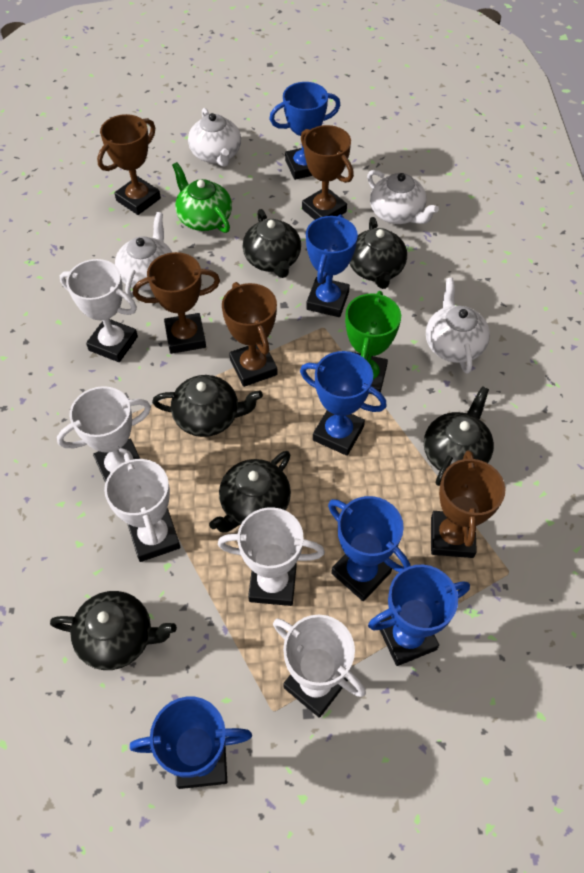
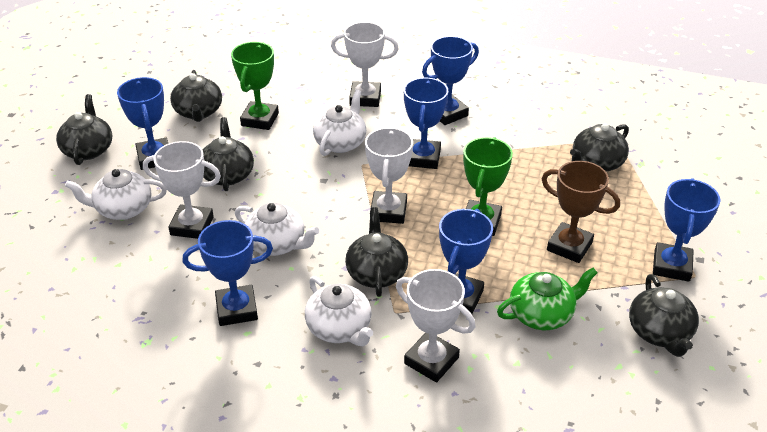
brown trophy: 5 -> 1
green trophy: 1 -> 2
white trophy: 5 -> 4

